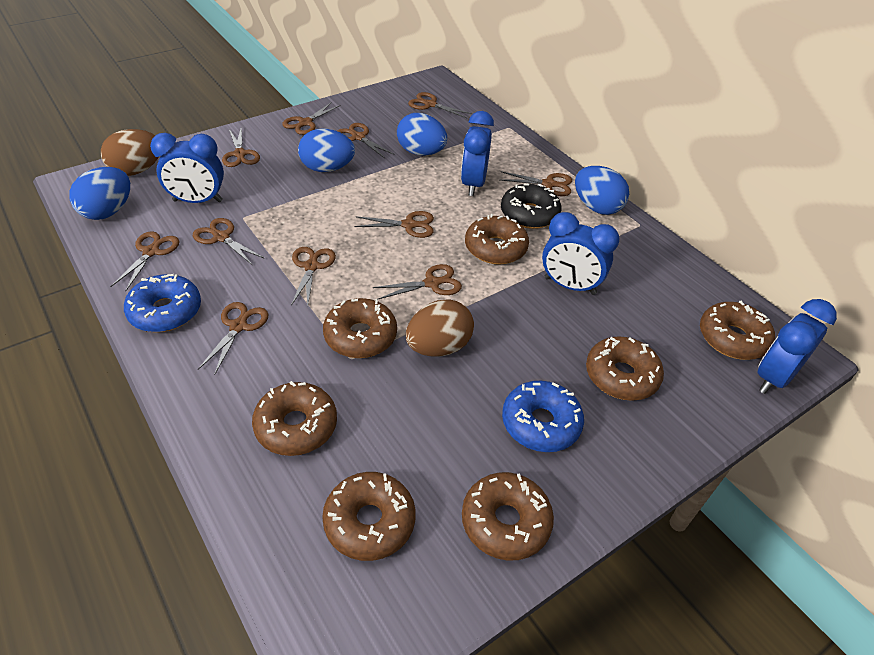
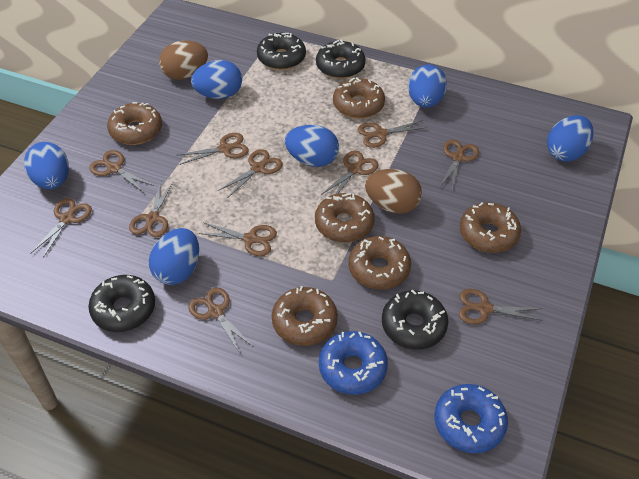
black donut: 1 -> 4
blue clock: 4 -> 0
blue egg: 4 -> 6
brown donut: 7 -> 6

